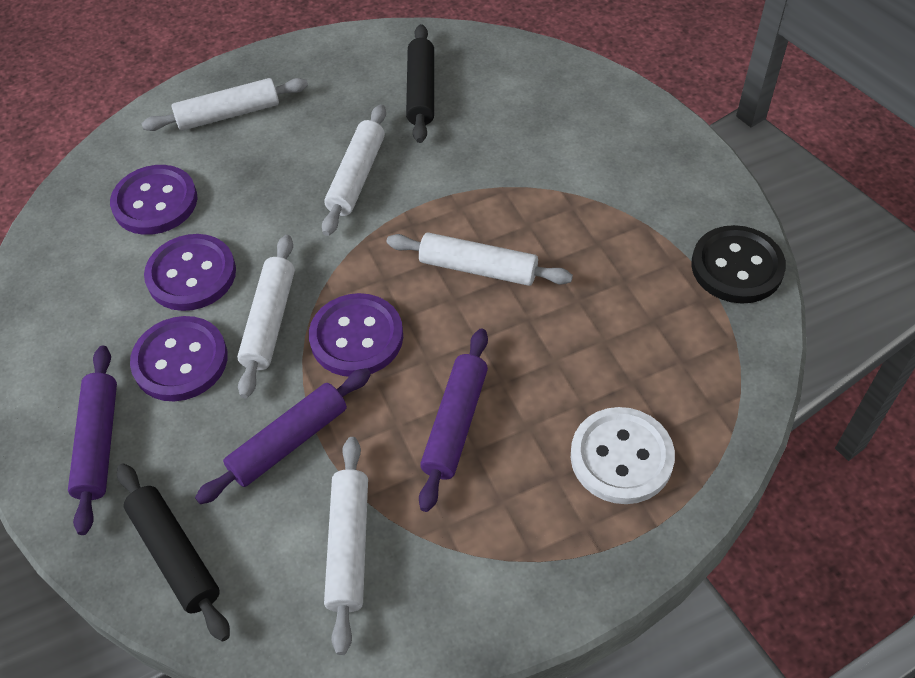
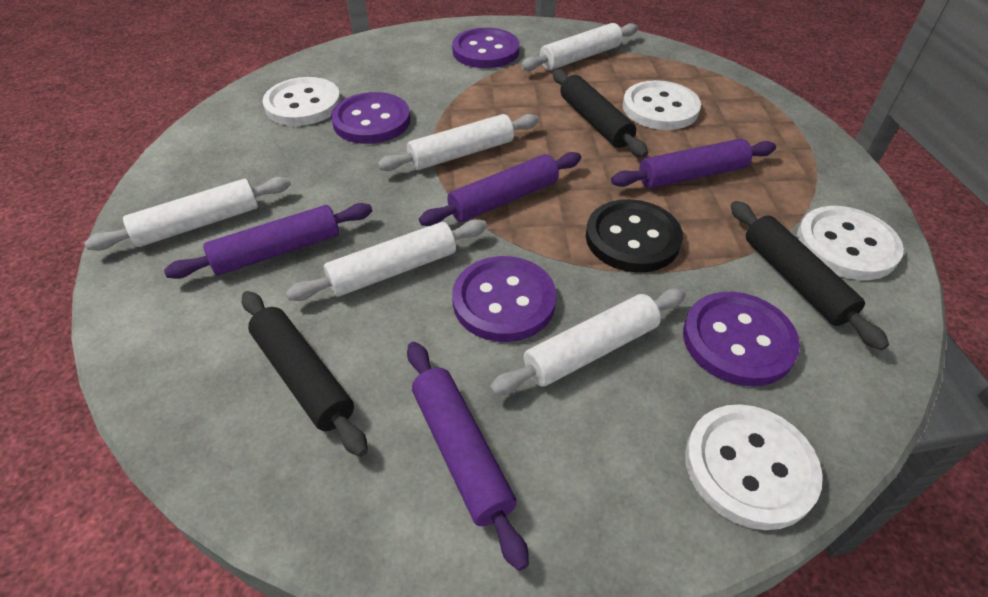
black rolling pin: 2 -> 3
purple rolling pin: 3 -> 4
white button: 1 -> 4

